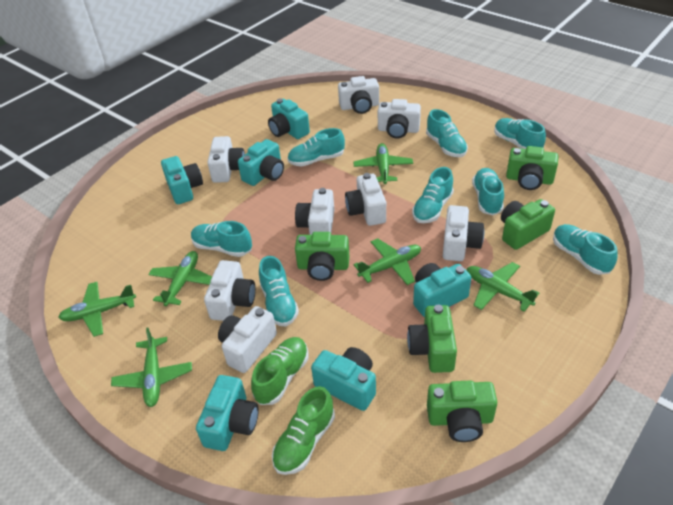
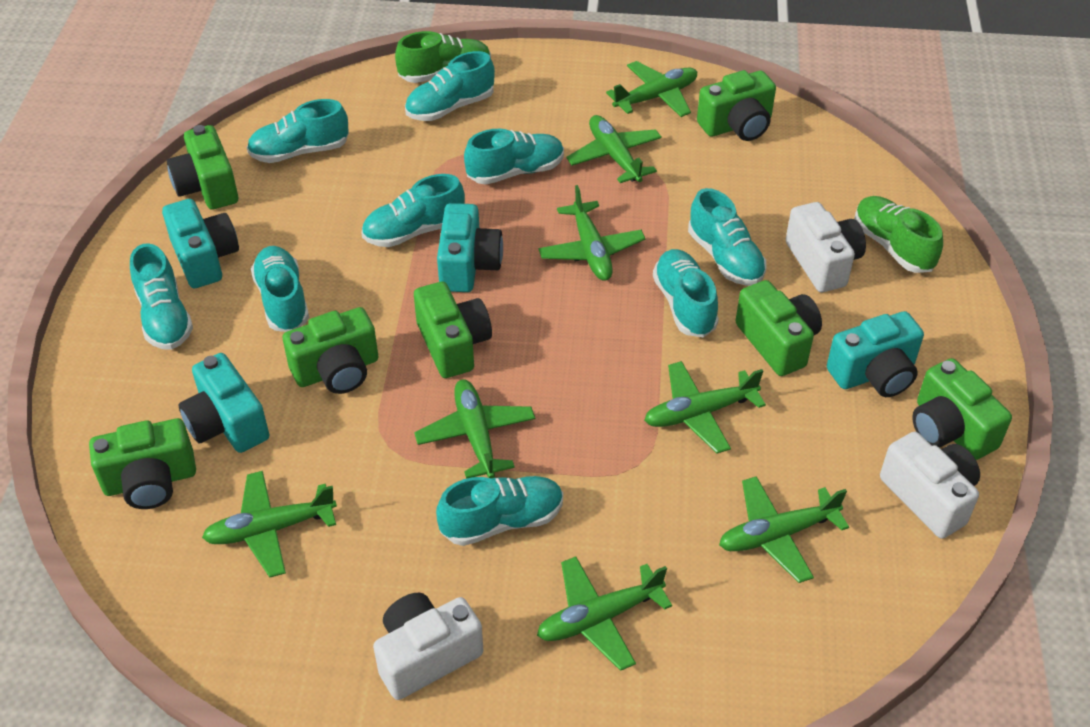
green camera: 5 -> 7
green plane: 6 -> 8
turquoise camera: 6 -> 4
turquoise shoe: 8 -> 9
white camera: 8 -> 3

